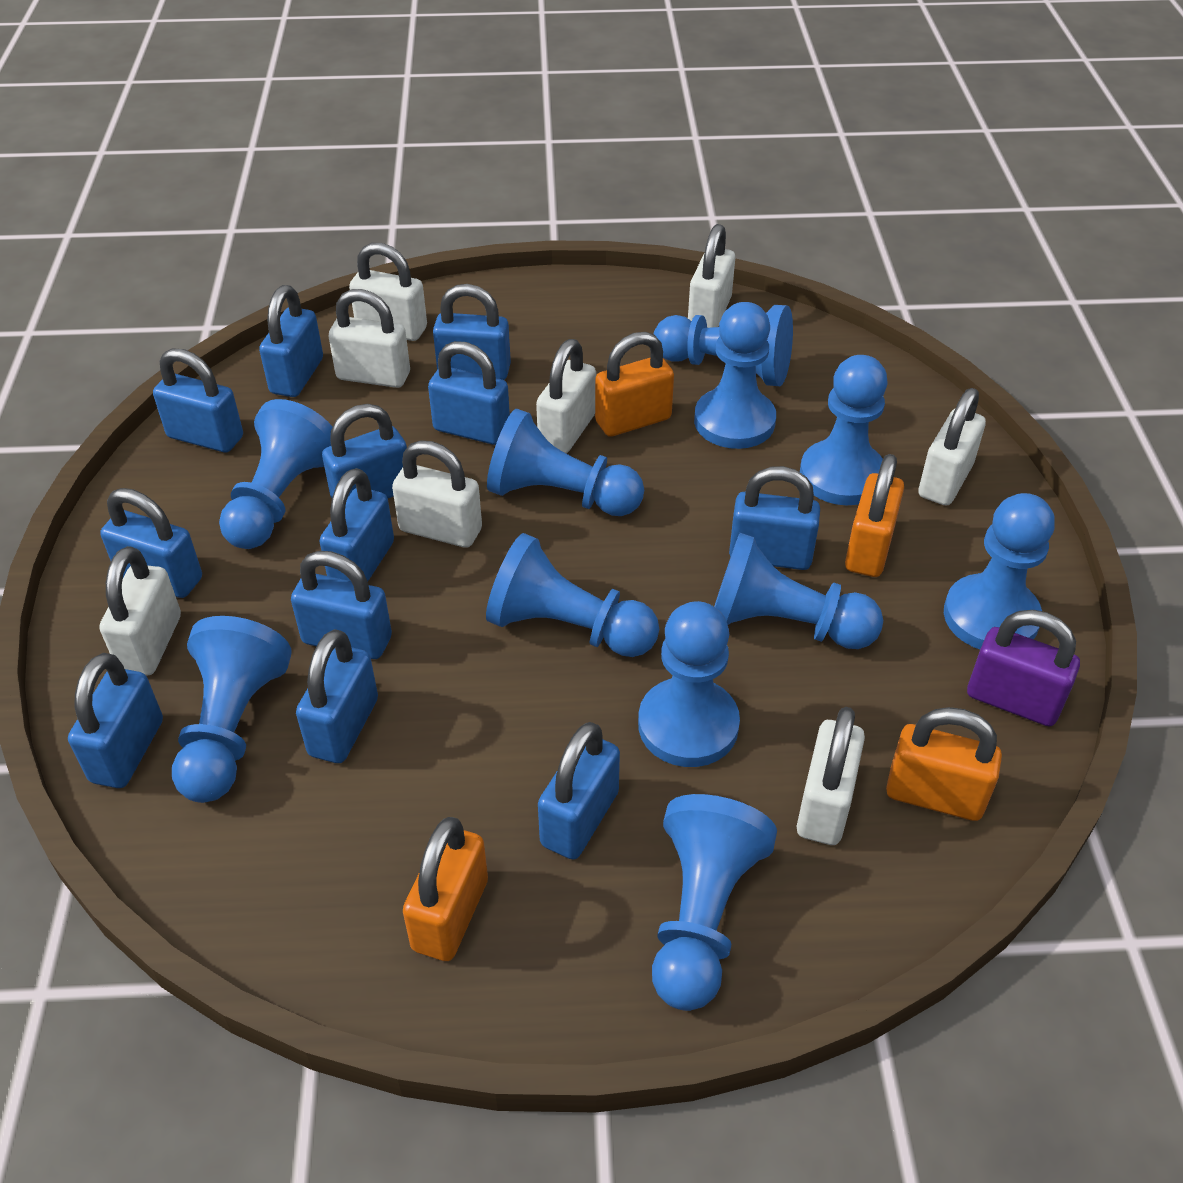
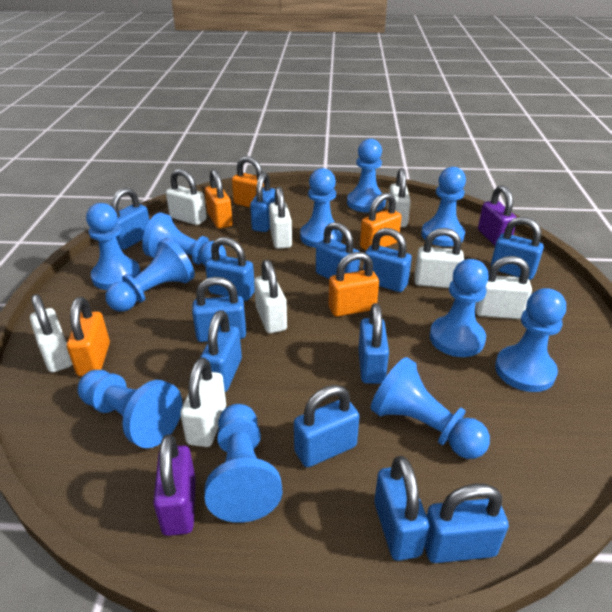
orange padlock: 4 -> 5
purple padlock: 1 -> 2

